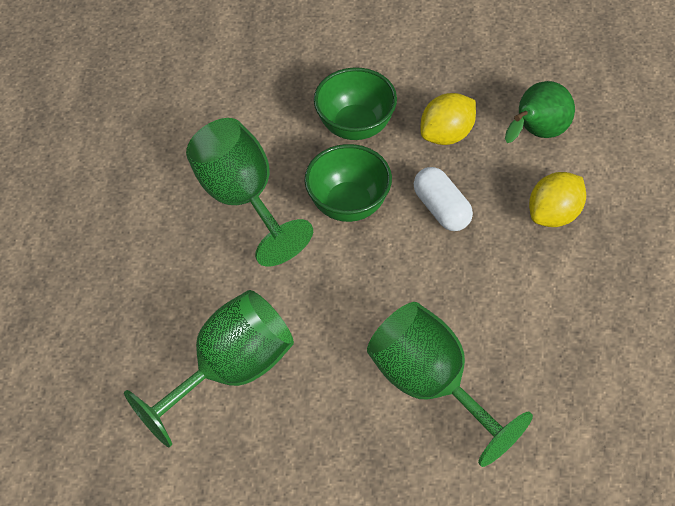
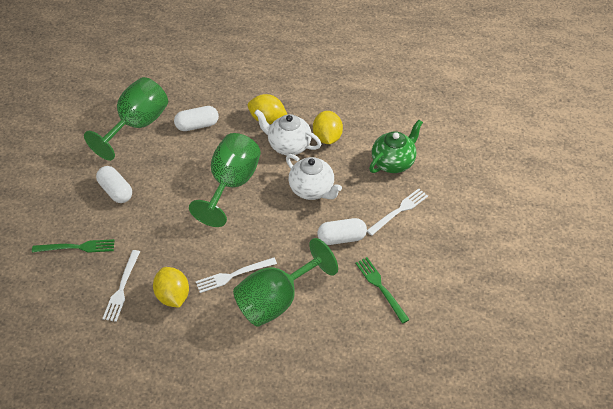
green bowl: 2 -> 0
green fork: 0 -> 2
green pear: 1 -> 0
green teapot: 0 -> 1
white capsule: 1 -> 3
white fork: 0 -> 3
white teapot: 0 -> 2
yellow lemon: 2 -> 3

